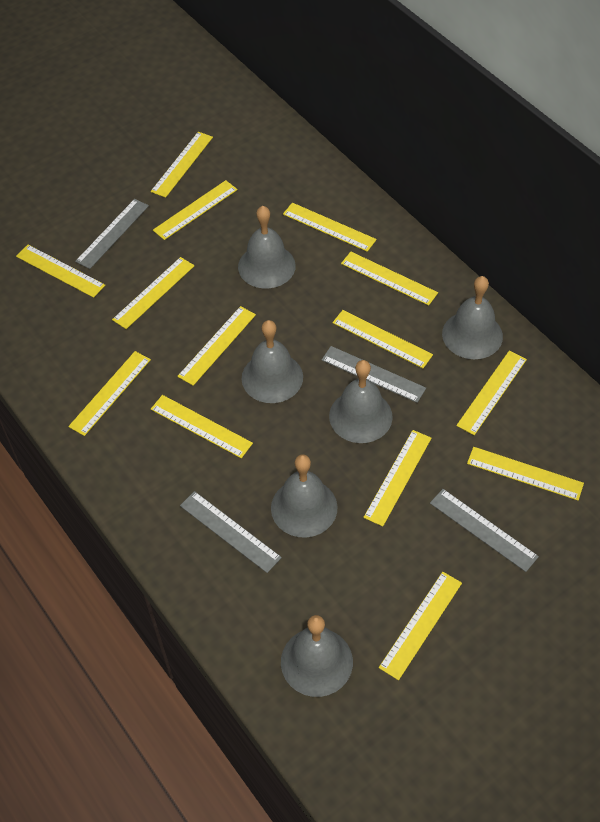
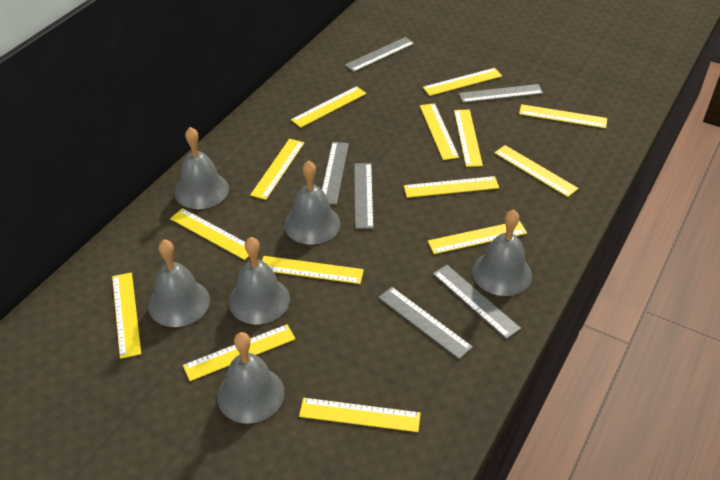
grey ruler: 4 -> 6

